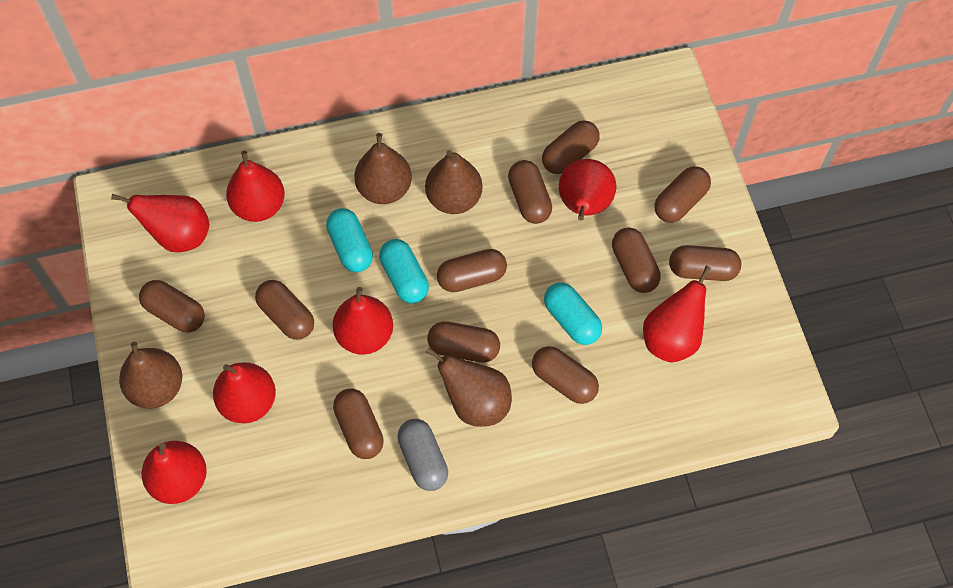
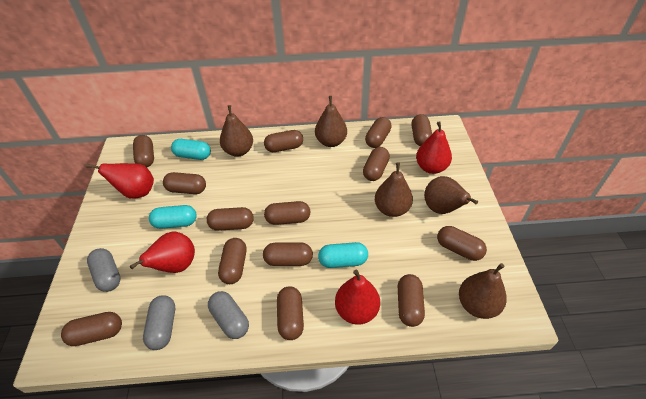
brown capsule: 11 -> 14
brown pear: 4 -> 5
grey capsule: 1 -> 3
red pear: 7 -> 4

